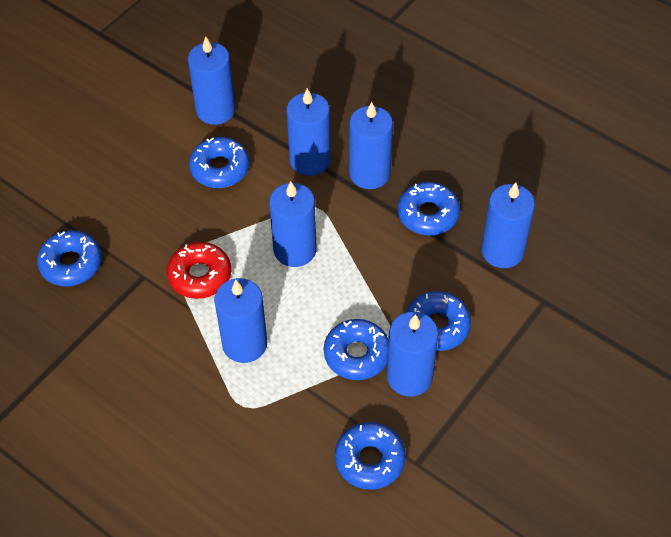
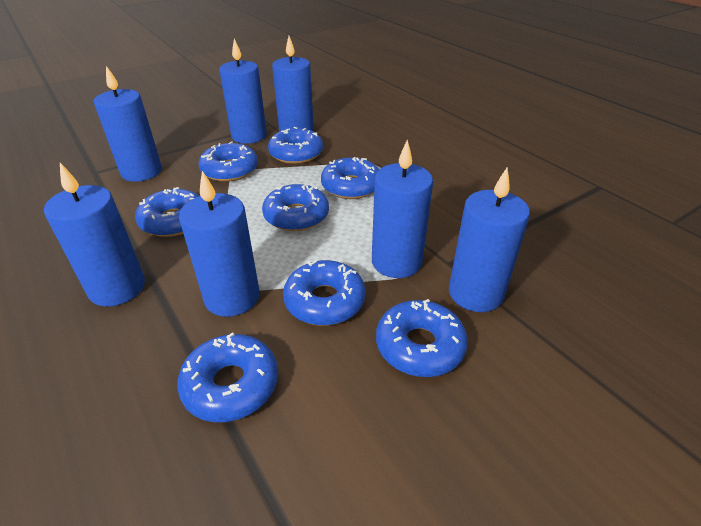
blue donut: 6 -> 8
red donut: 1 -> 0

